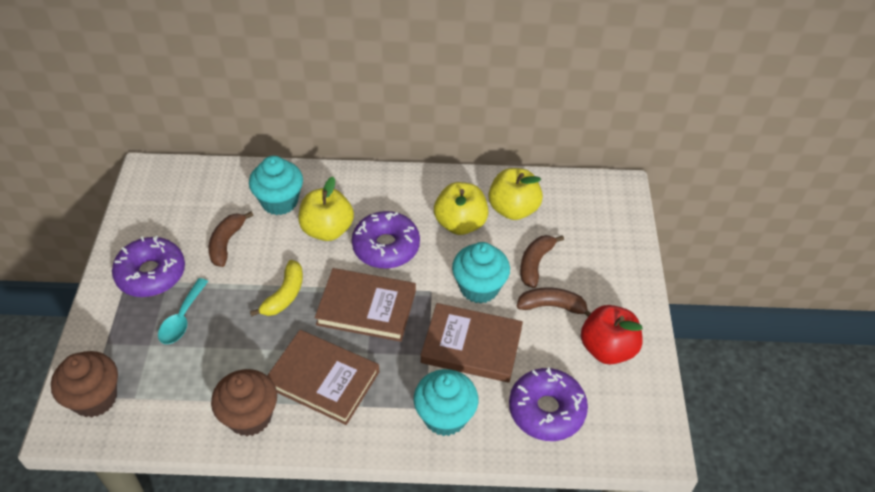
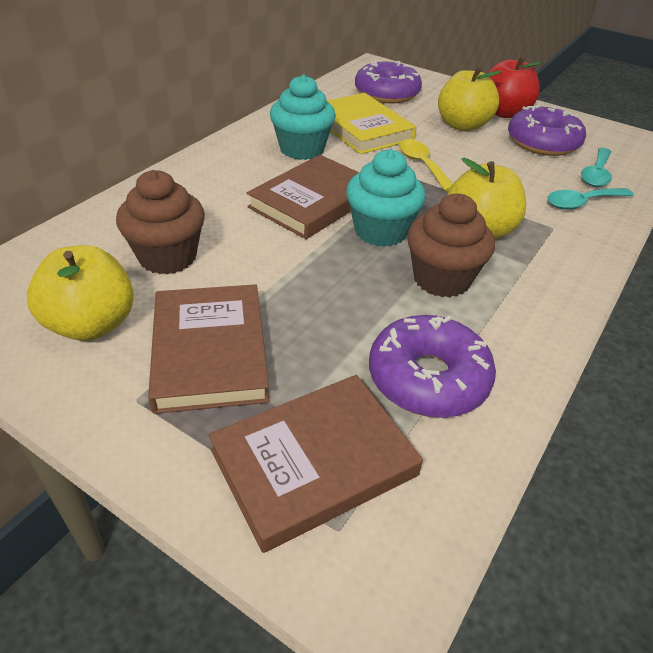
brown banana: 3 -> 0
turquoise cupcake: 3 -> 2
turquoise spoon: 1 -> 2
yellow banana: 1 -> 0
yellow book: 0 -> 1
yellow spoon: 0 -> 1

